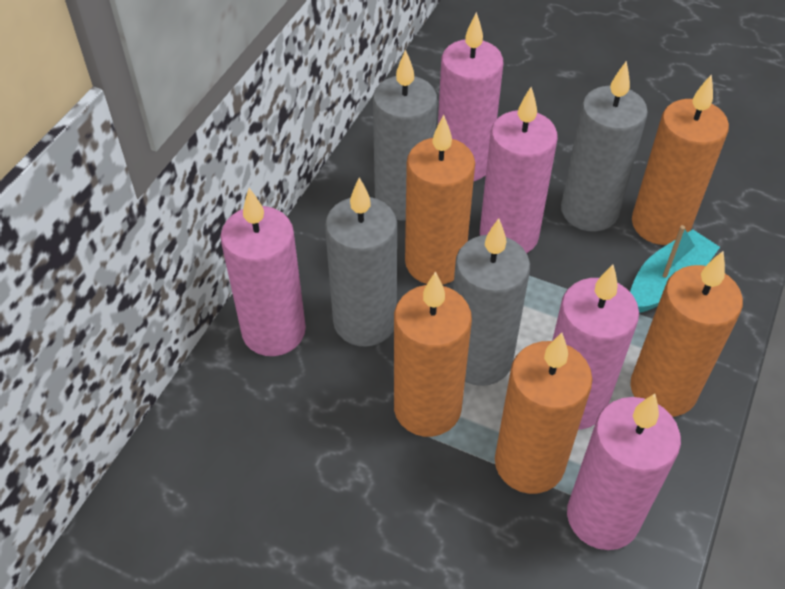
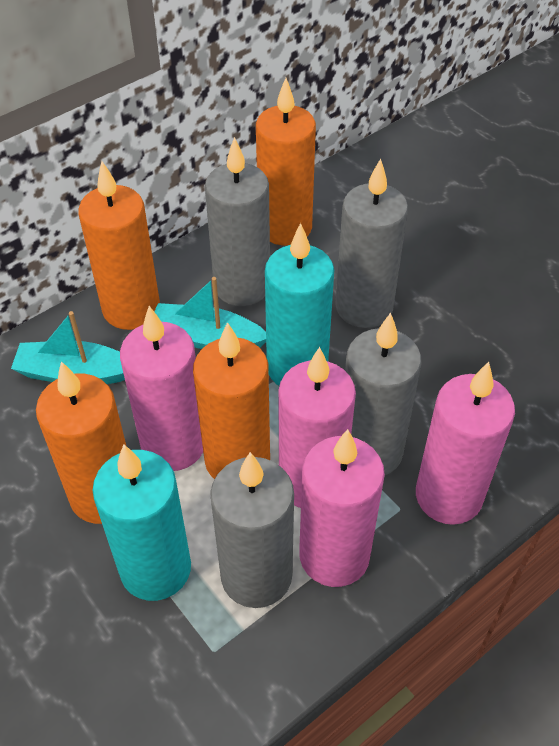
orange candle: 5 -> 4
pink candle: 5 -> 4
turquoise boat: 1 -> 2
turquoise candle: 0 -> 2

